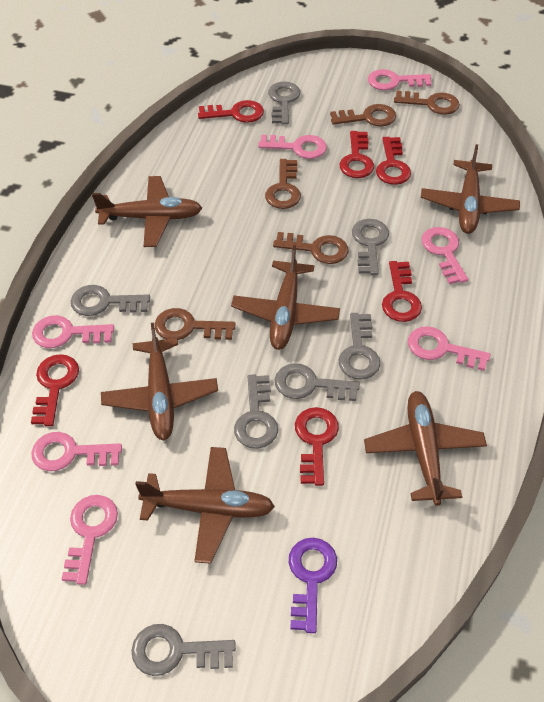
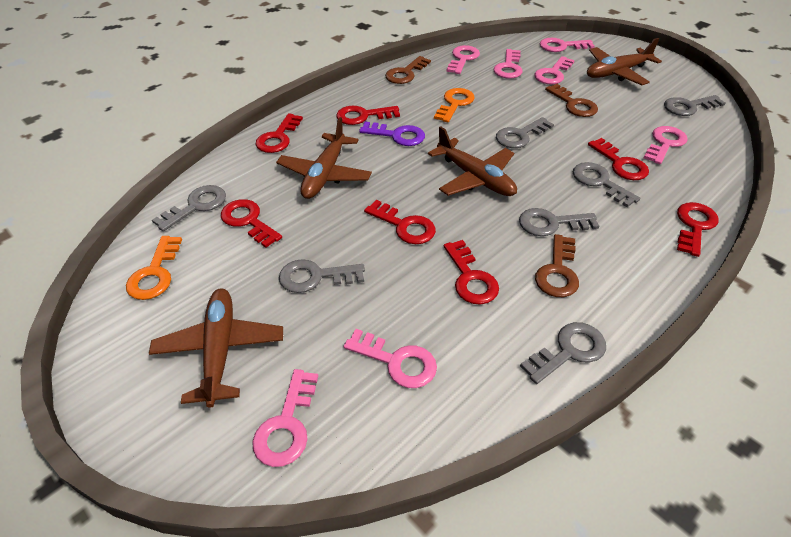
brown key: 5 -> 3
brown plane: 6 -> 4
orange key: 0 -> 2
red key: 6 -> 7

